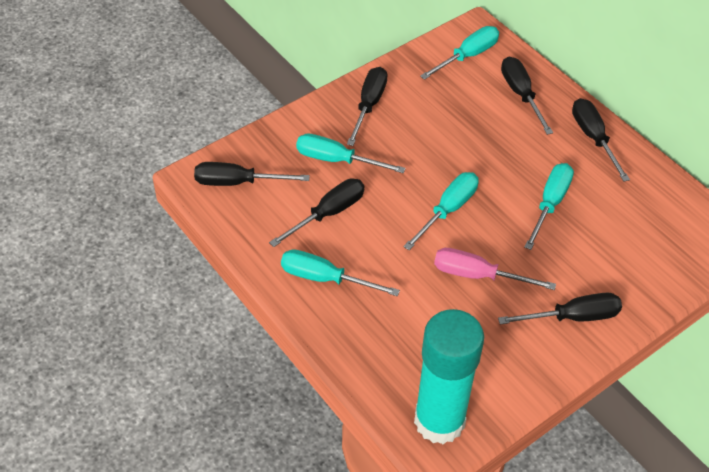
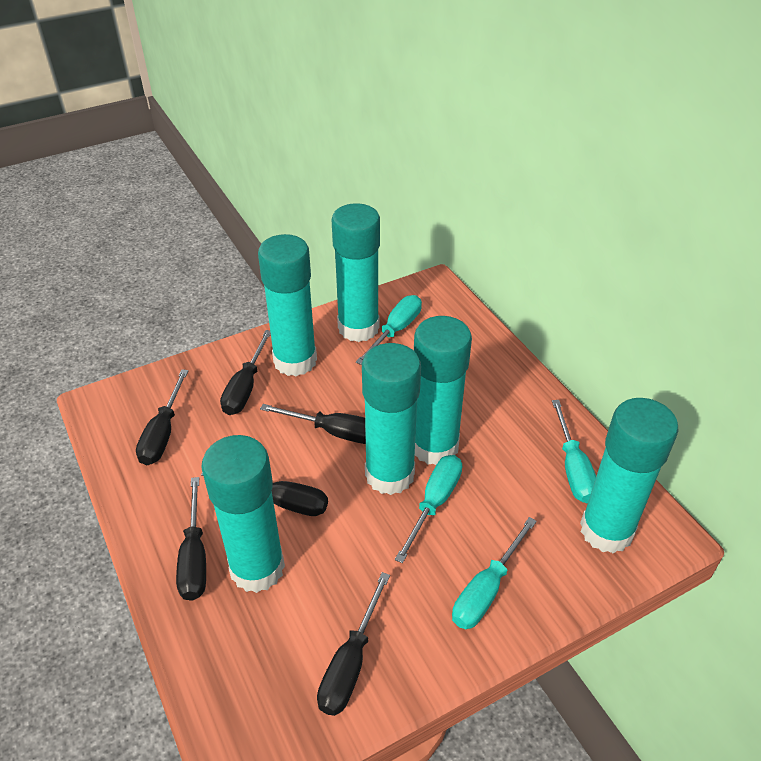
pink screwdriver: 1 -> 0
turquoise glue stick: 1 -> 6
turquoise screwdriver: 5 -> 4

